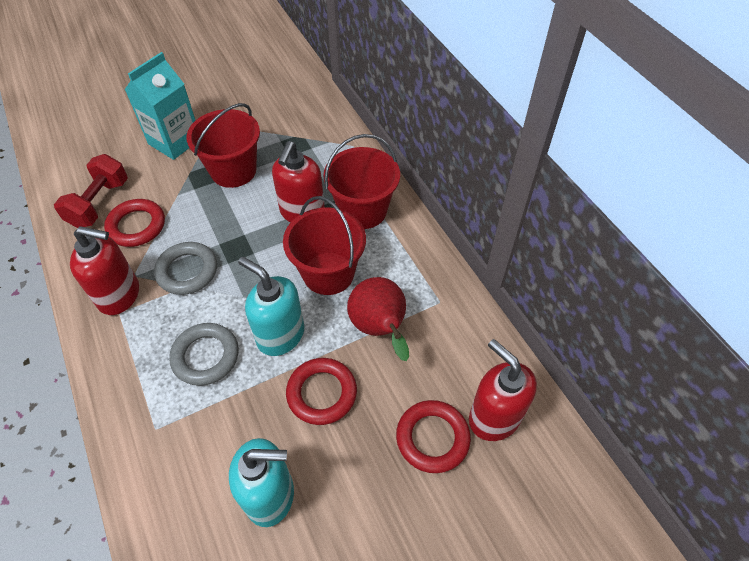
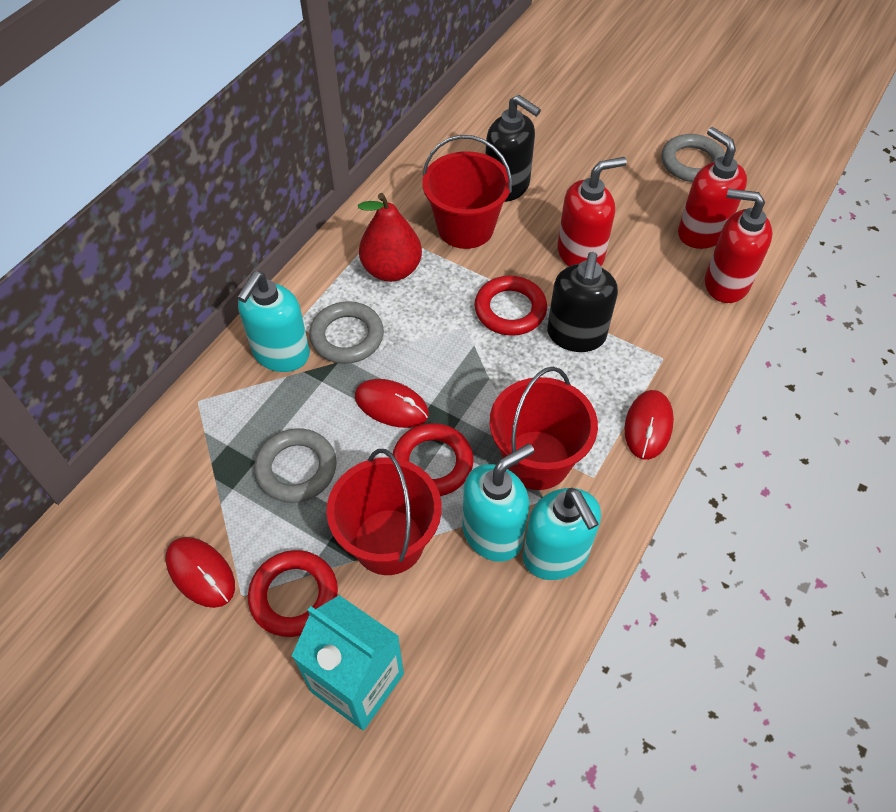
black soap dispenser: 0 -> 2
grey ring: 2 -> 3
red dumbbell: 1 -> 0
red mouse: 0 -> 3
turquoise soap dispenser: 2 -> 3

